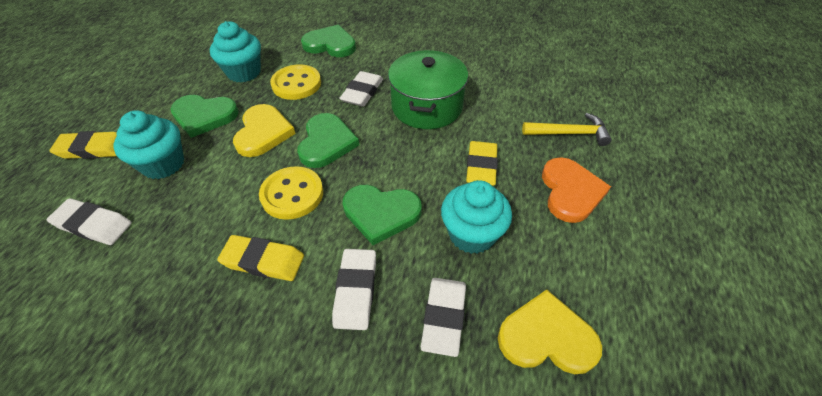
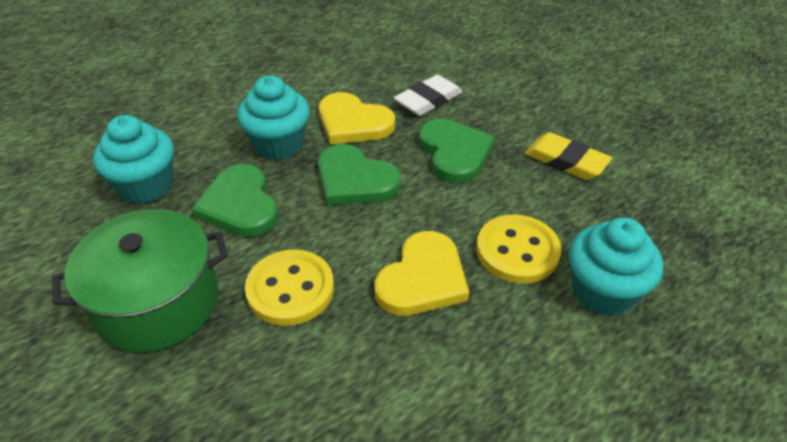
green heart: 4 -> 3
orange heart: 1 -> 0
white eraser: 4 -> 1
yellow eraser: 3 -> 1
yellow hammer: 1 -> 0

